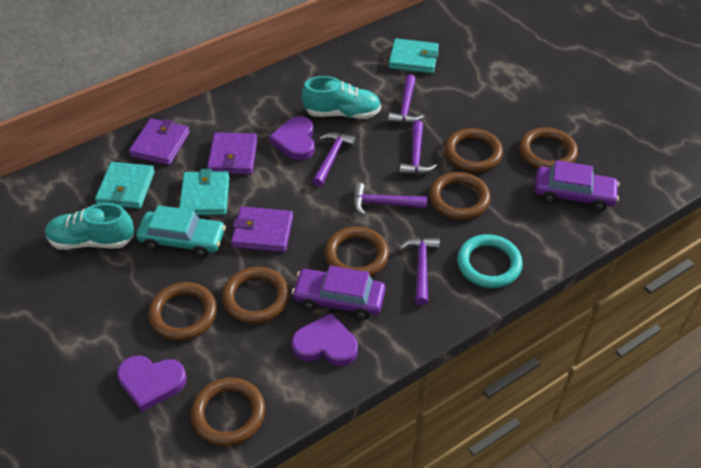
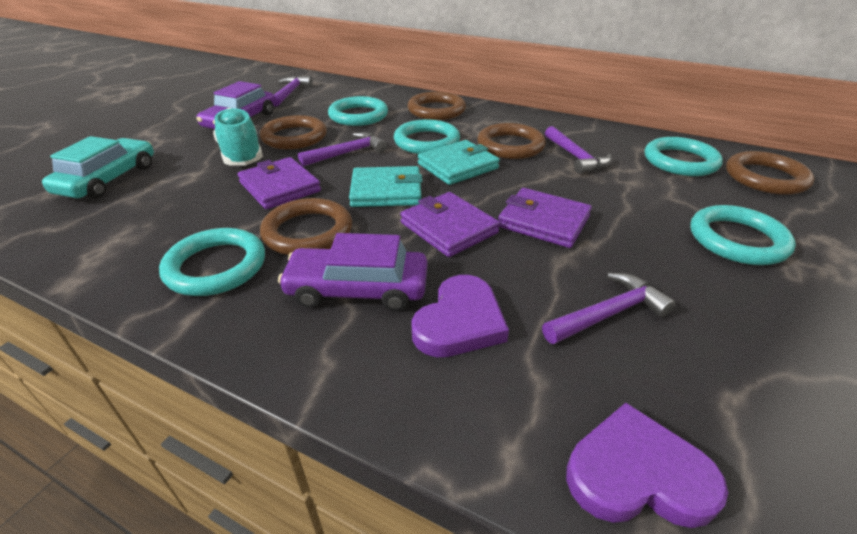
brown ring: 7 -> 5
purple hammer: 5 -> 4
purple heart: 3 -> 2
turquoise ring: 1 -> 5
turquoise shoe: 2 -> 1
turquoise wallet: 3 -> 2

